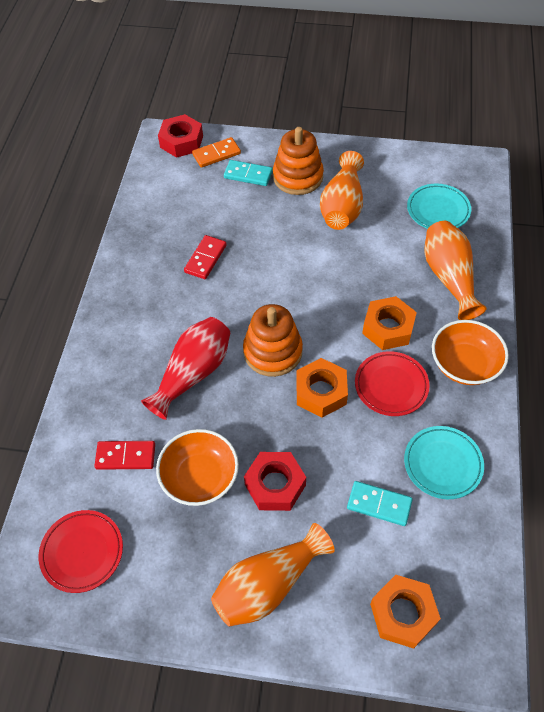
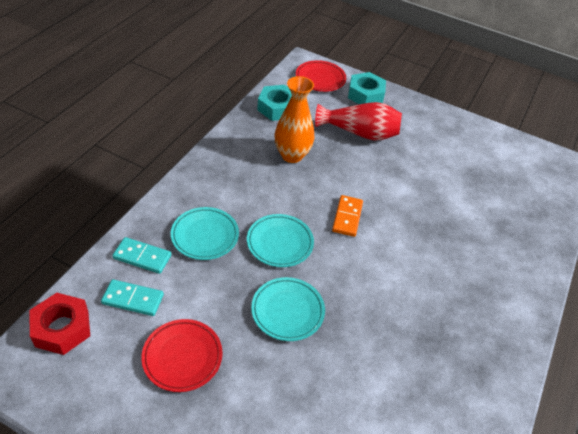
orange bowl: 2 -> 0
orange nut: 3 -> 0
orange stacking toy: 2 -> 0
orange vase: 3 -> 1
red domino: 2 -> 0
red nut: 2 -> 1
turquoise nut: 0 -> 2
turquoise plate: 2 -> 3

